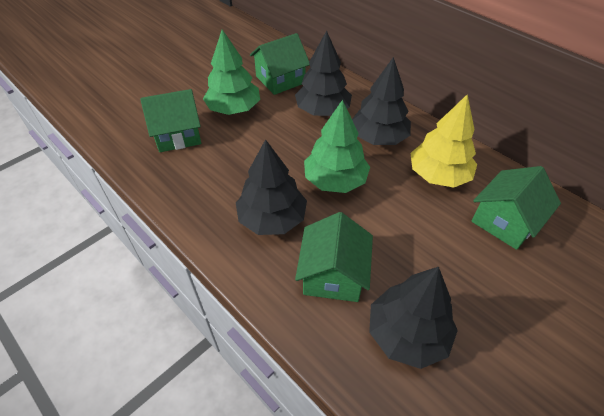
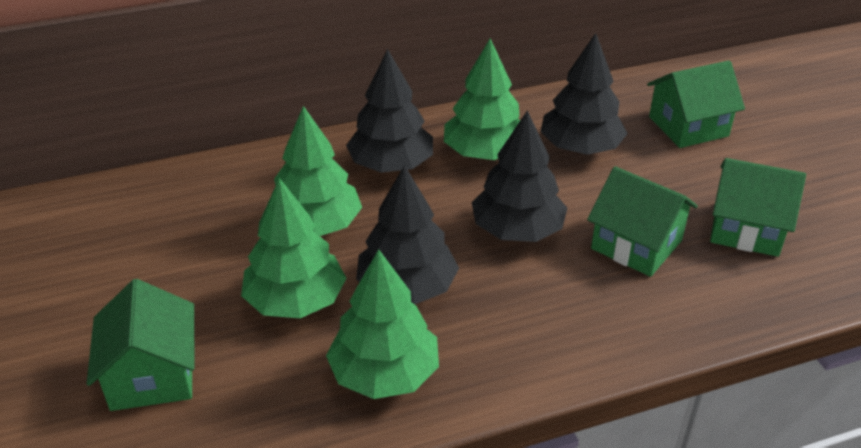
green tree: 2 -> 4
yellow tree: 1 -> 0

